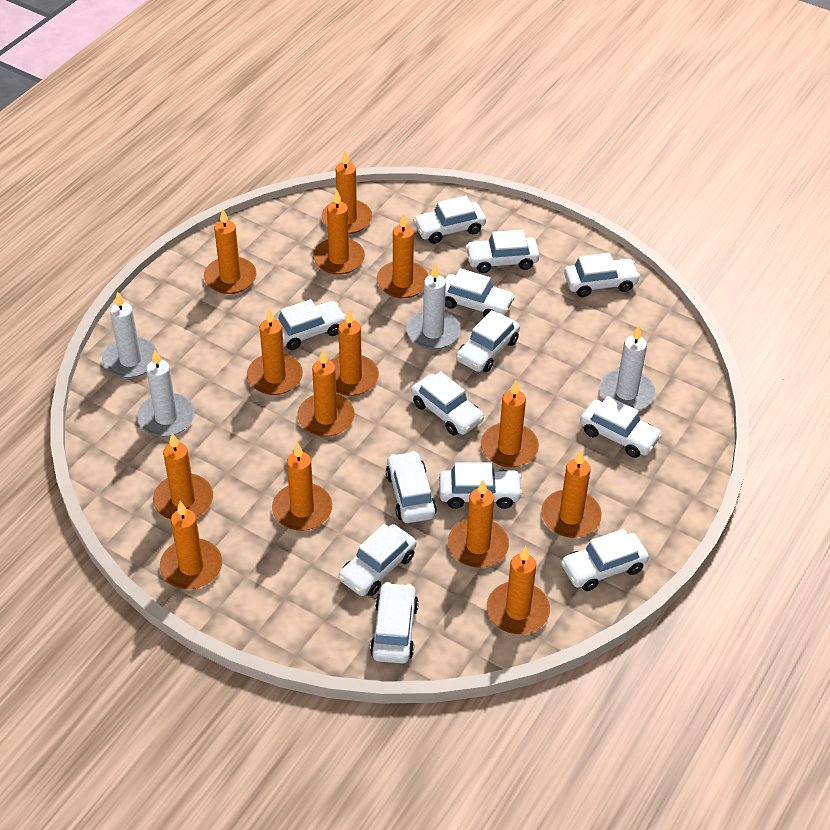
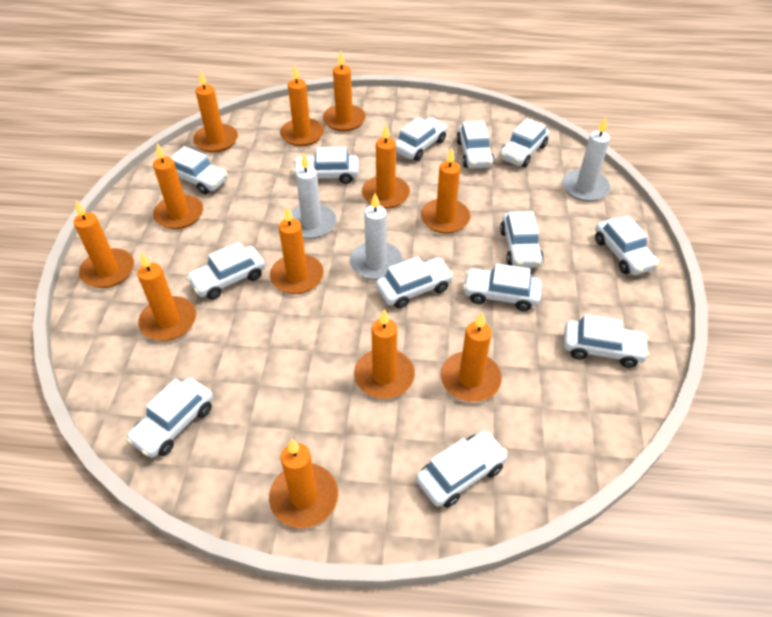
orange candle: 14 -> 12
white candle: 4 -> 3

